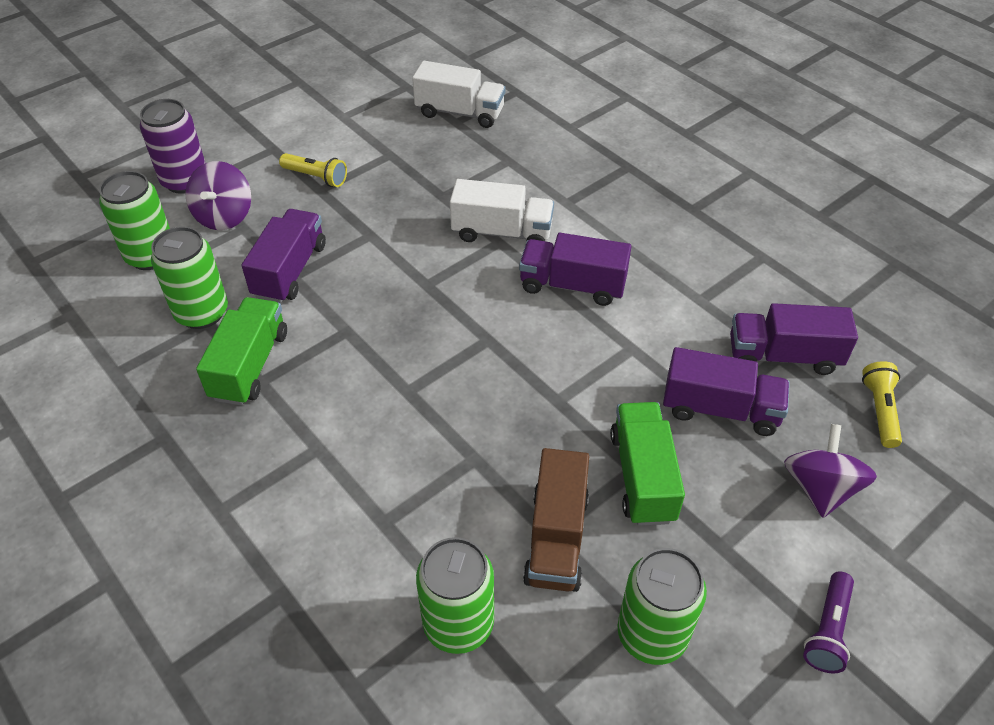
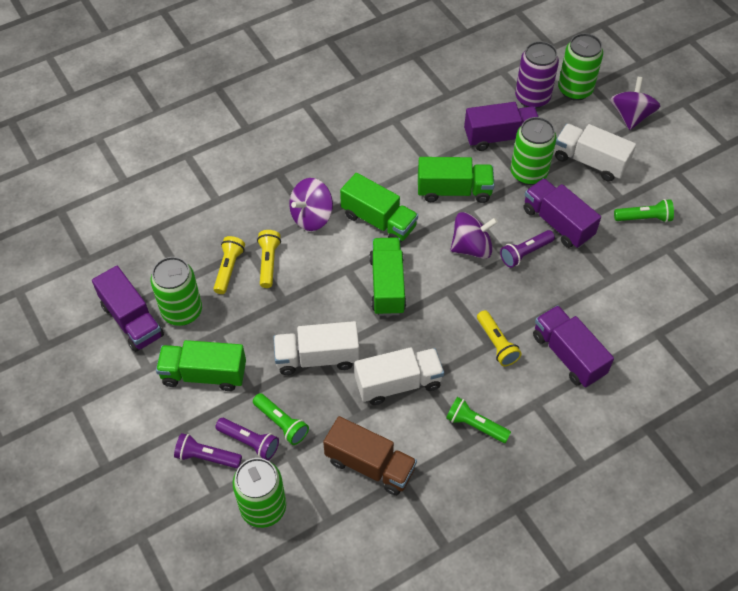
green flashlight: 0 -> 3
green truck: 2 -> 4
purple flashlight: 1 -> 3
purple spinning top: 2 -> 3
white truck: 2 -> 3
yellow flashlight: 2 -> 3

